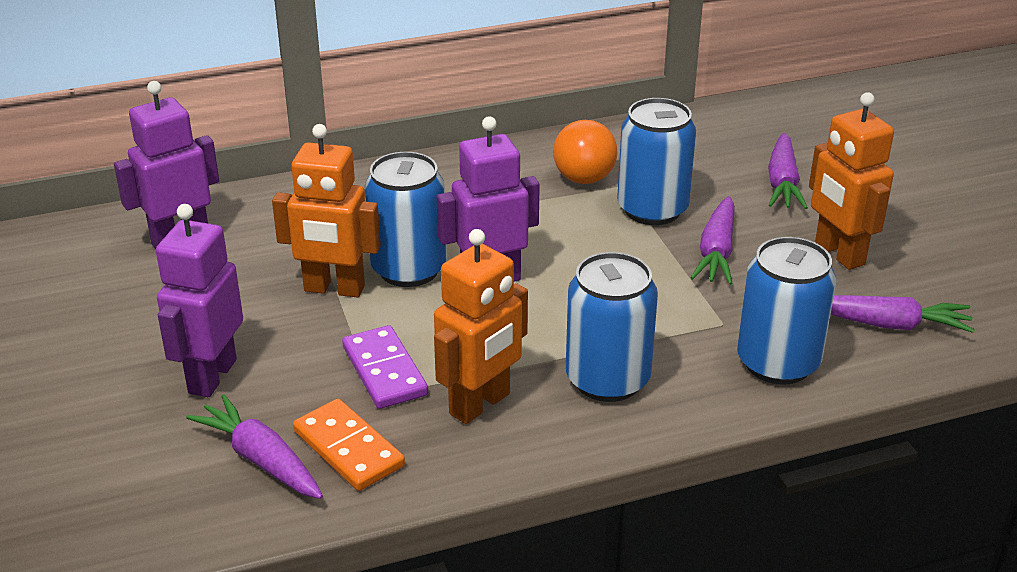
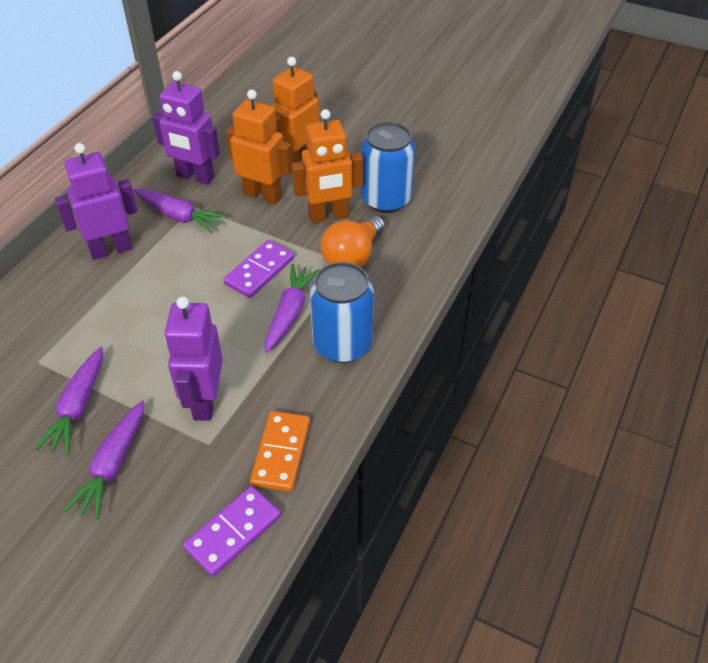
blue can: 4 -> 2
purple domino: 1 -> 2

